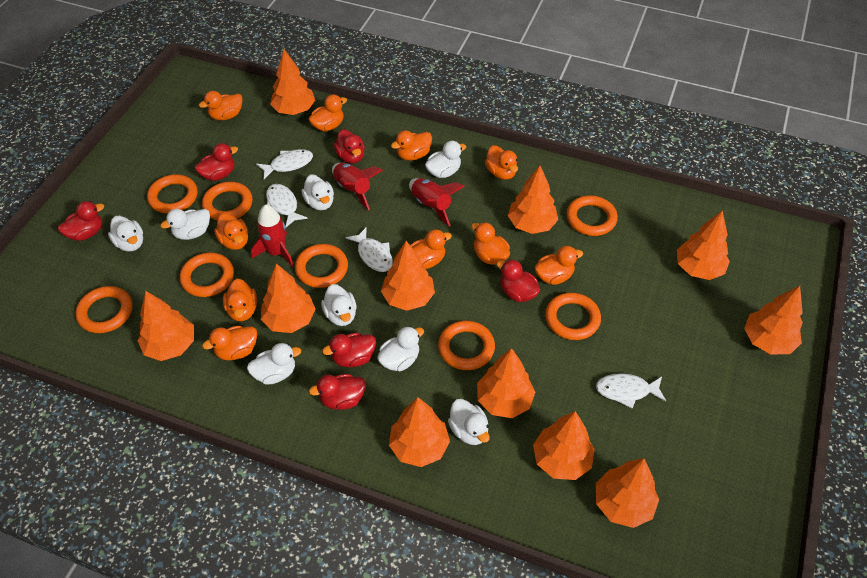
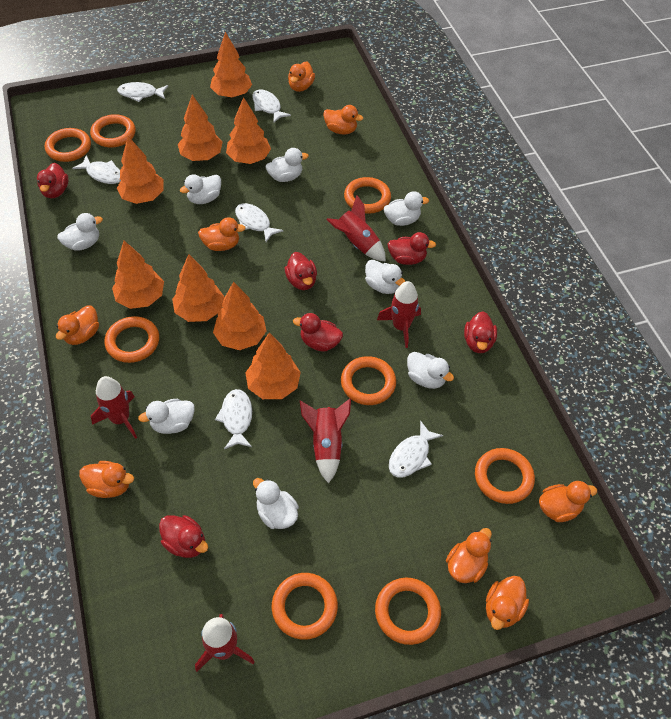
orange duck: 10 -> 8
orange tree: 11 -> 8
red rocket: 3 -> 5
white fish: 4 -> 6

